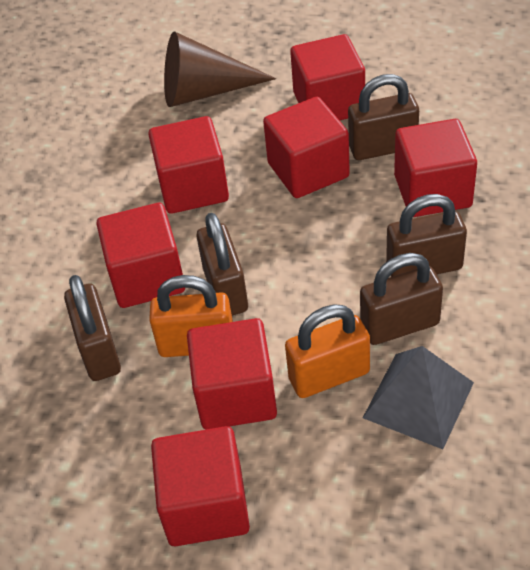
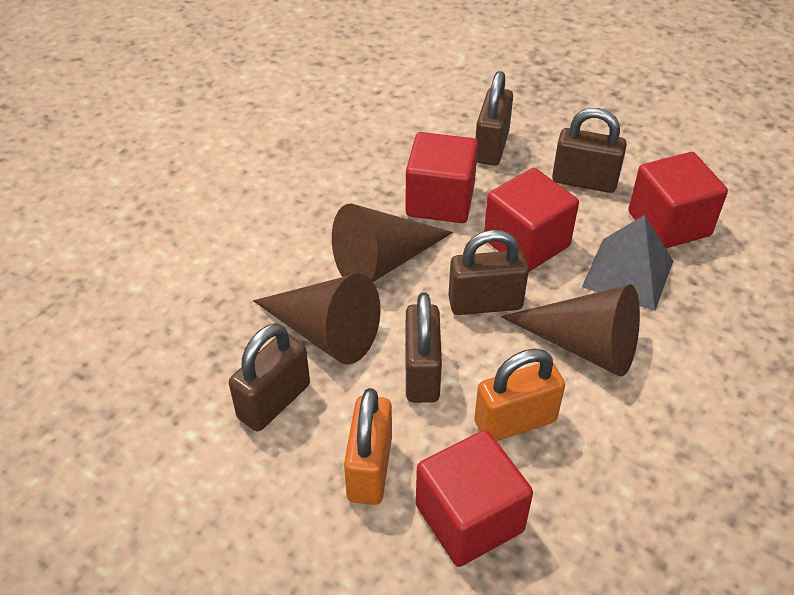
brown cone: 1 -> 3
red cube: 7 -> 4

